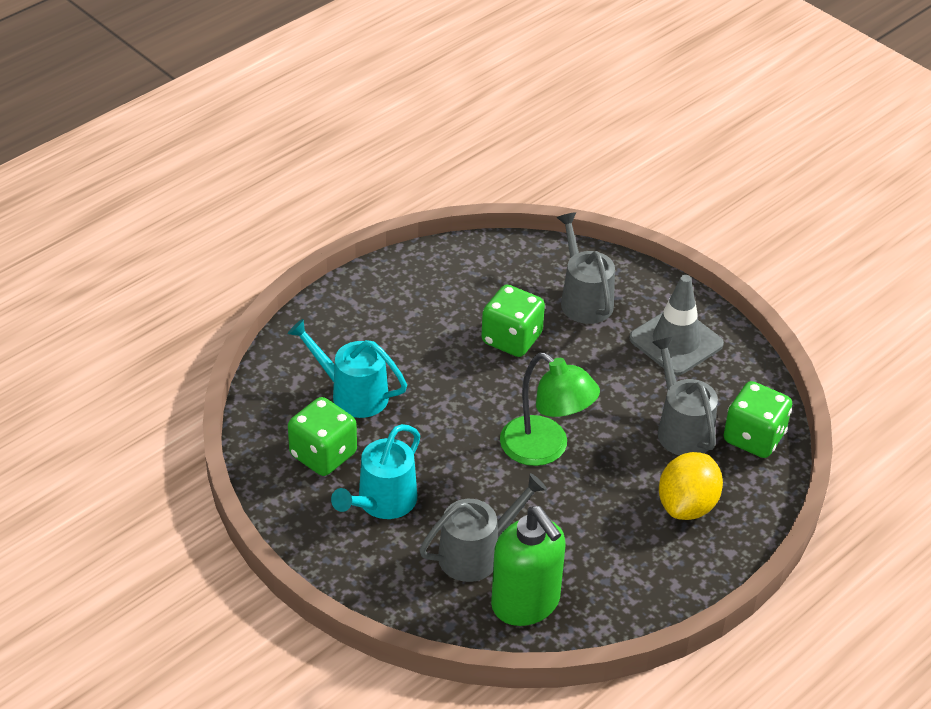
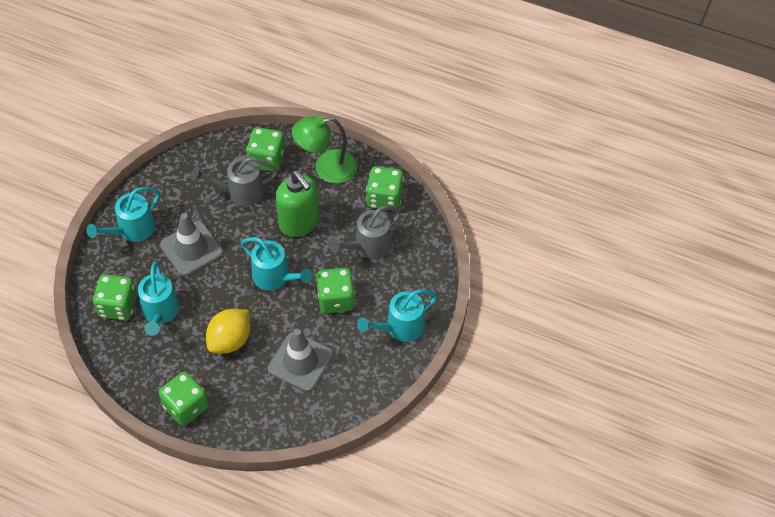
green dice: 3 -> 5
grey traffic cone: 1 -> 2
grey watering can: 3 -> 2
turquoise watering can: 2 -> 4

